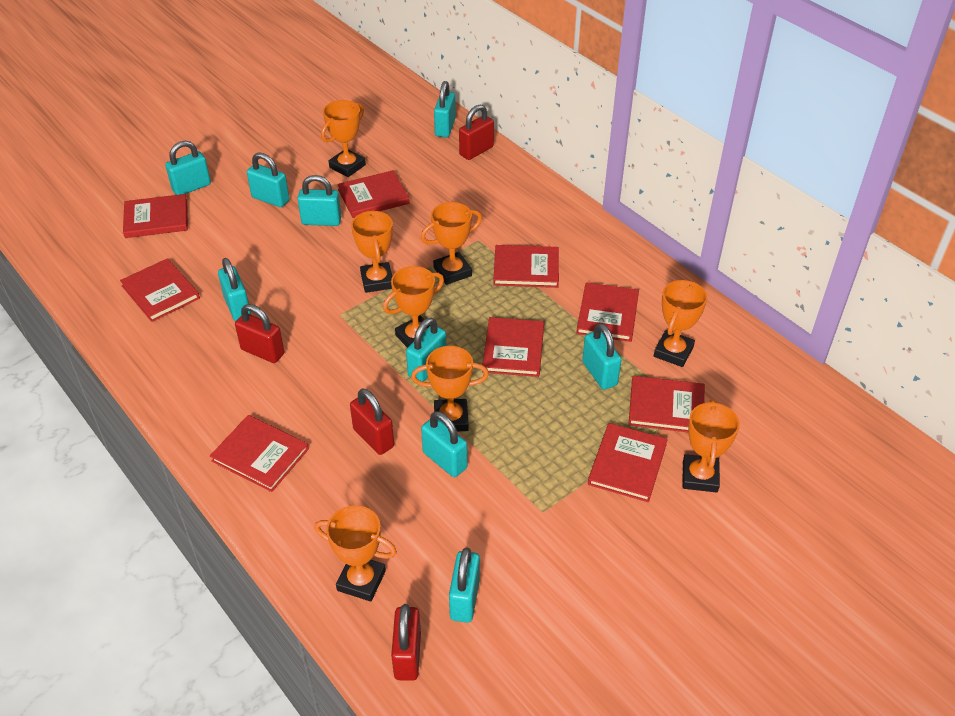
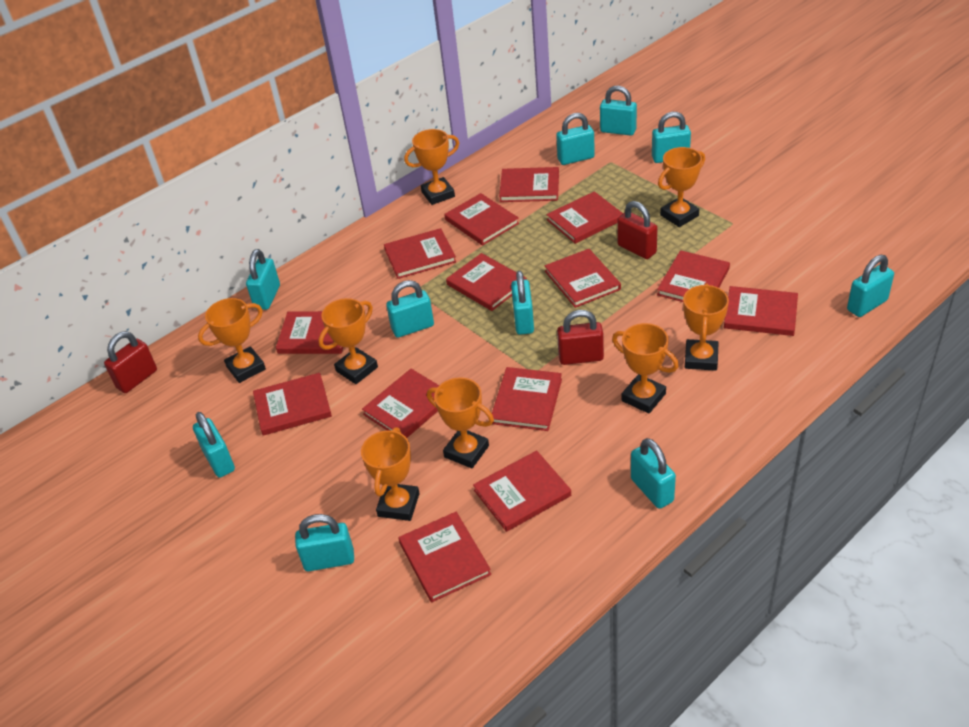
red book: 9 -> 14
red padlock: 4 -> 3
turquoise padlock: 9 -> 10

